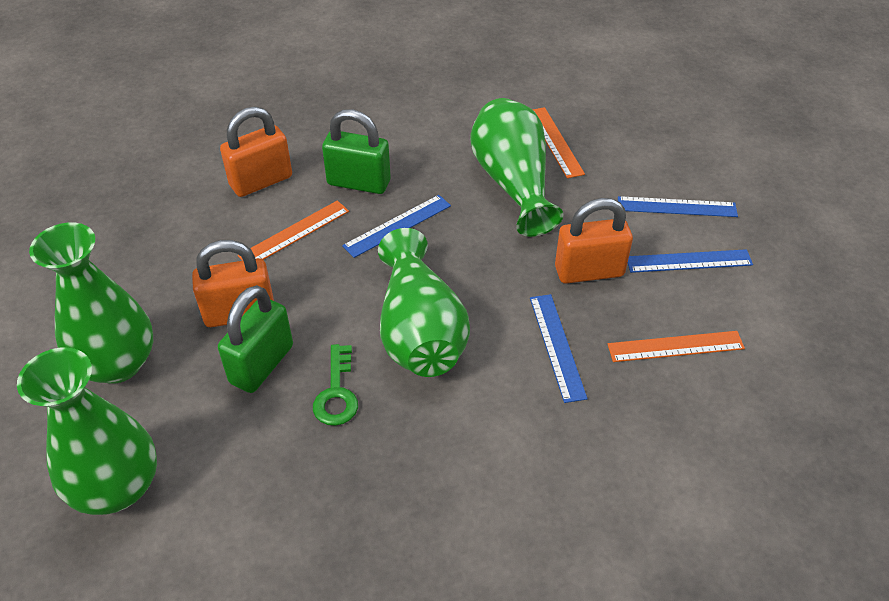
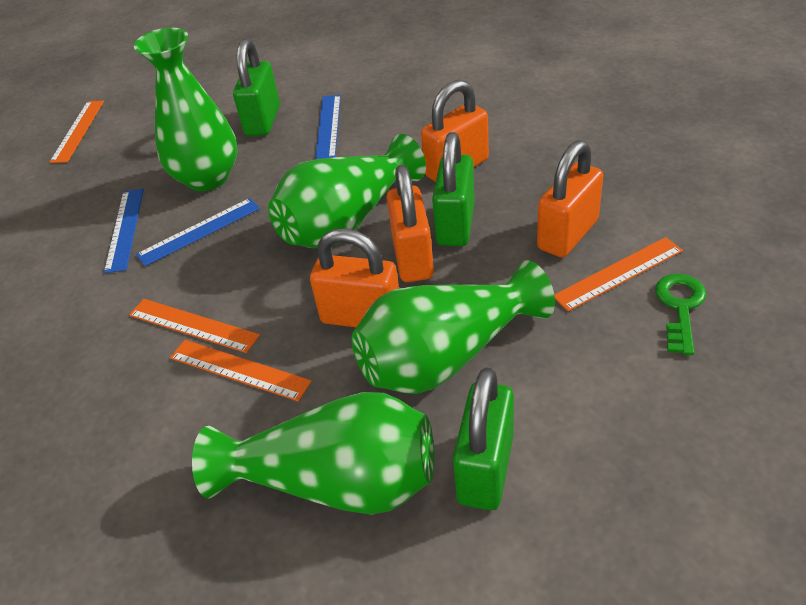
blue ruler: 4 -> 3
green padlock: 2 -> 3
orange padlock: 3 -> 4
orange ruler: 3 -> 4

